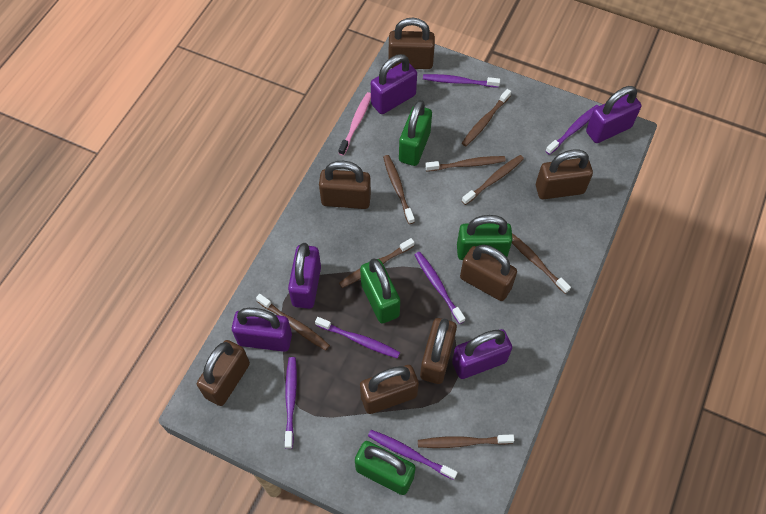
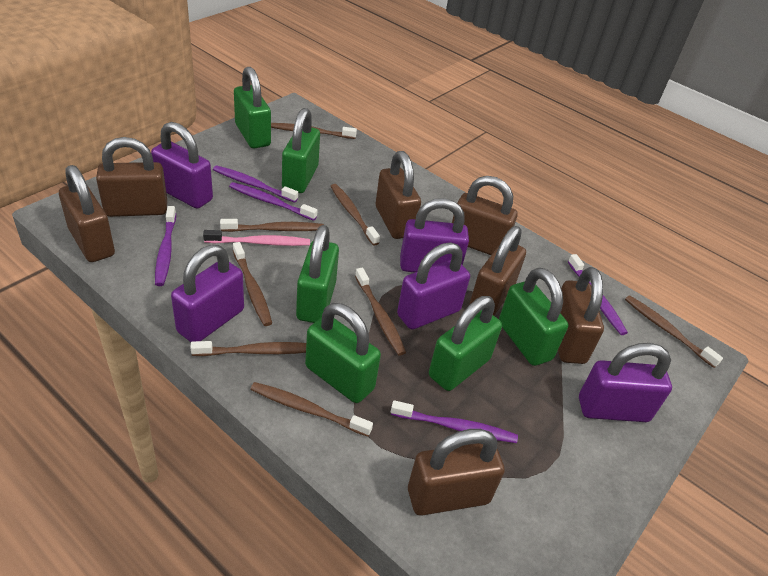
green padlock: 4 -> 6
purple toothbrush: 6 -> 5

